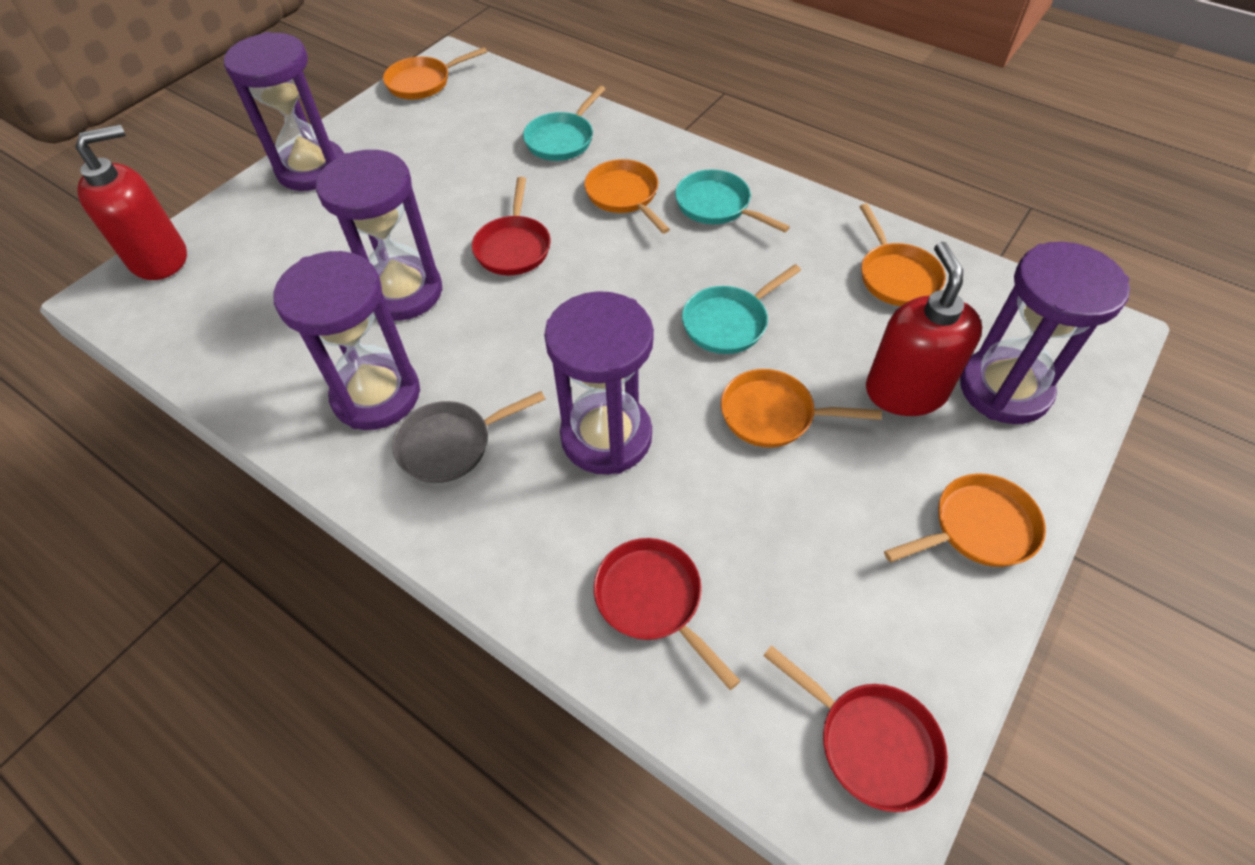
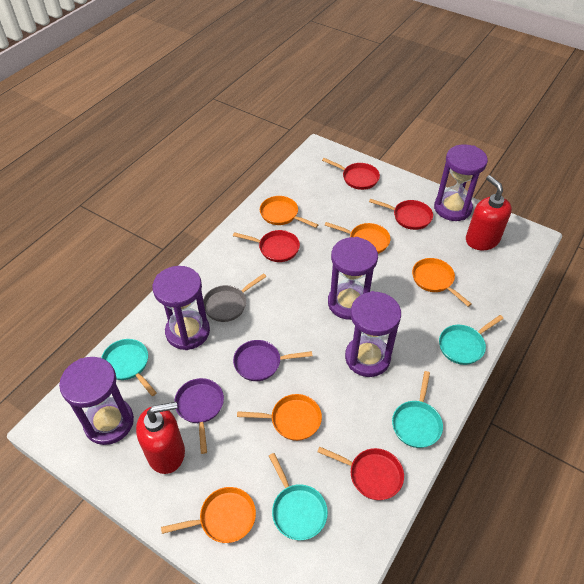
purple pan: 0 -> 2
red pan: 3 -> 4
turquoise pan: 3 -> 4

